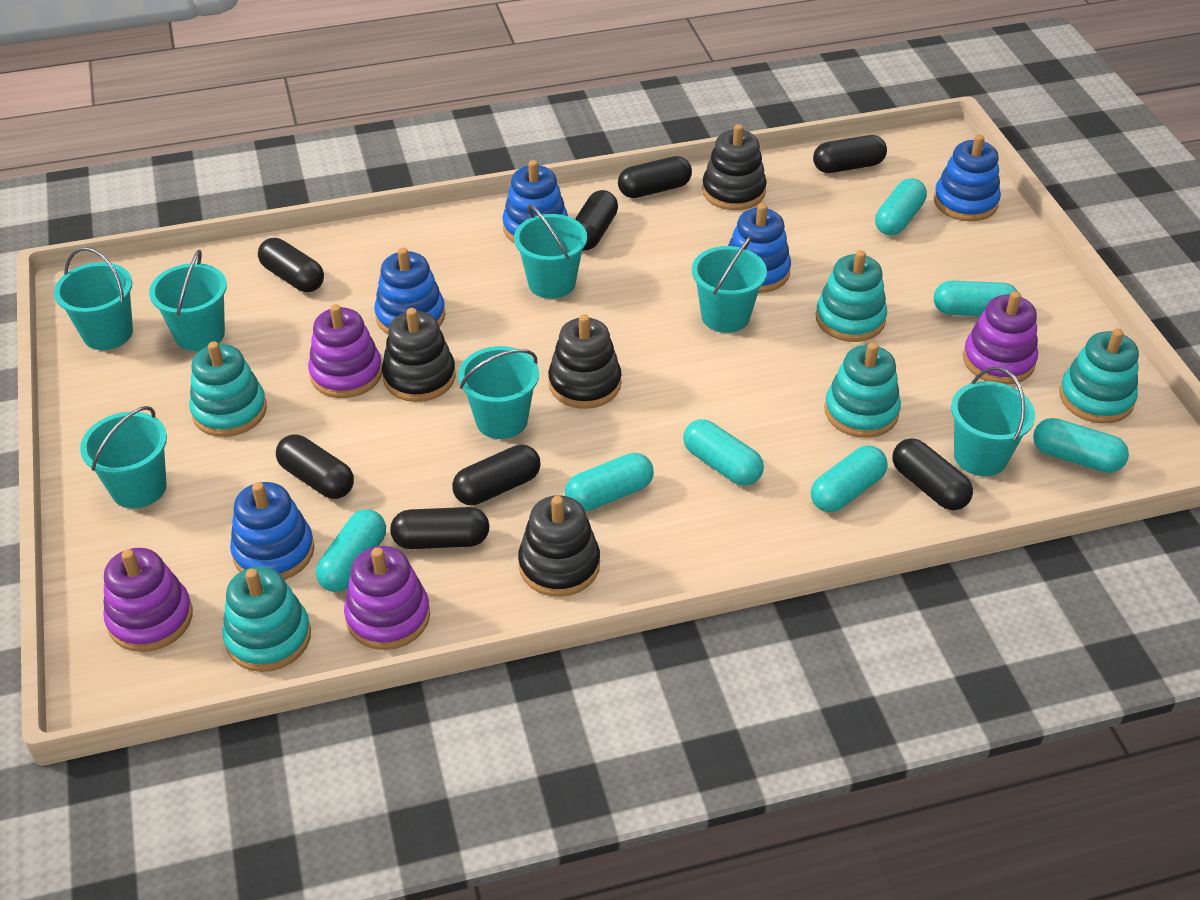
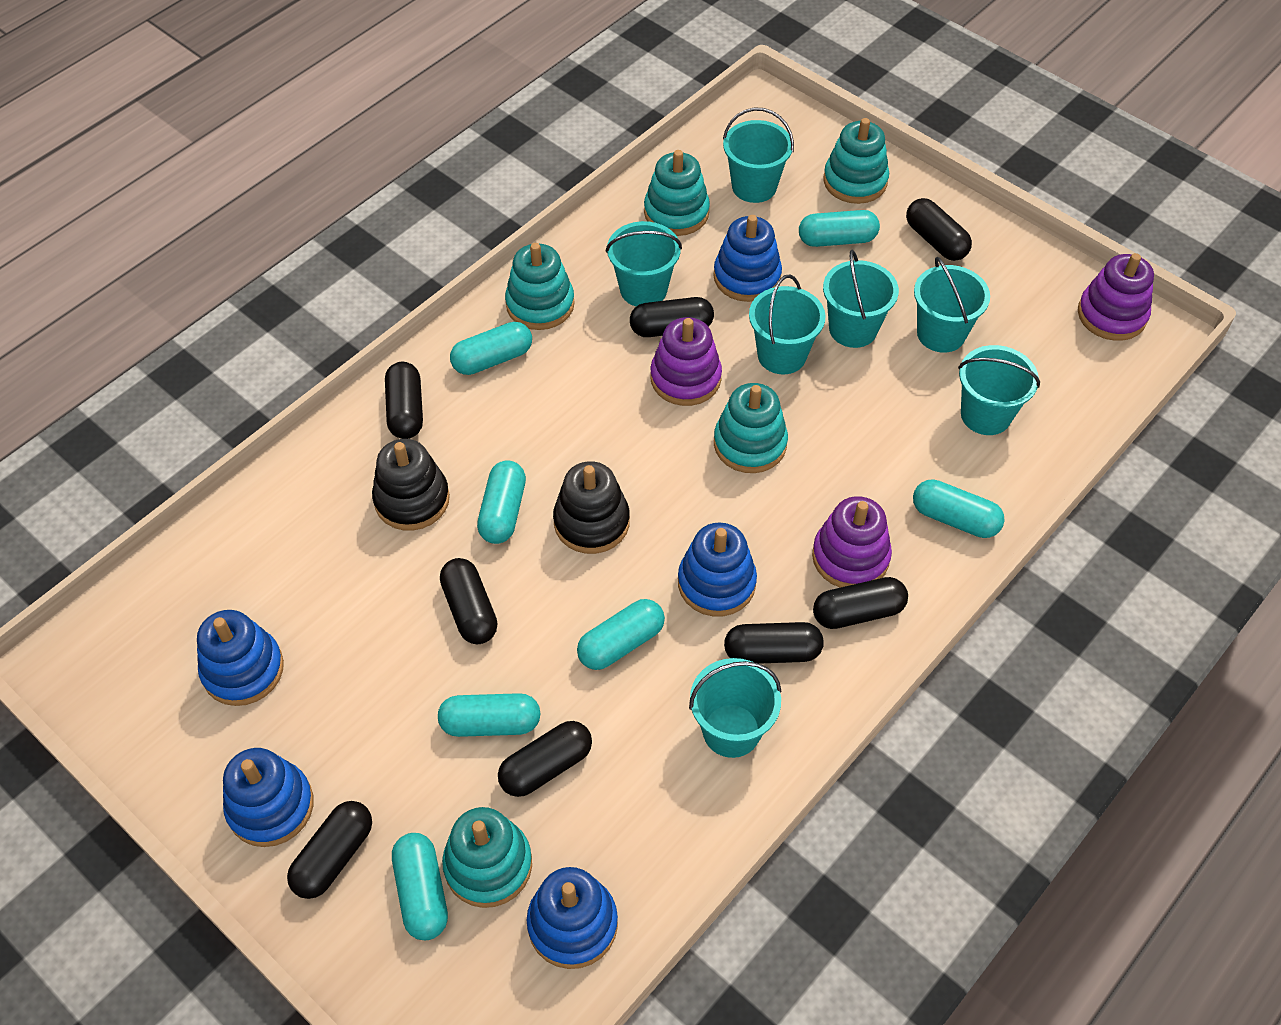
black stacking toy: 4 -> 2
purple stacking toy: 4 -> 3

